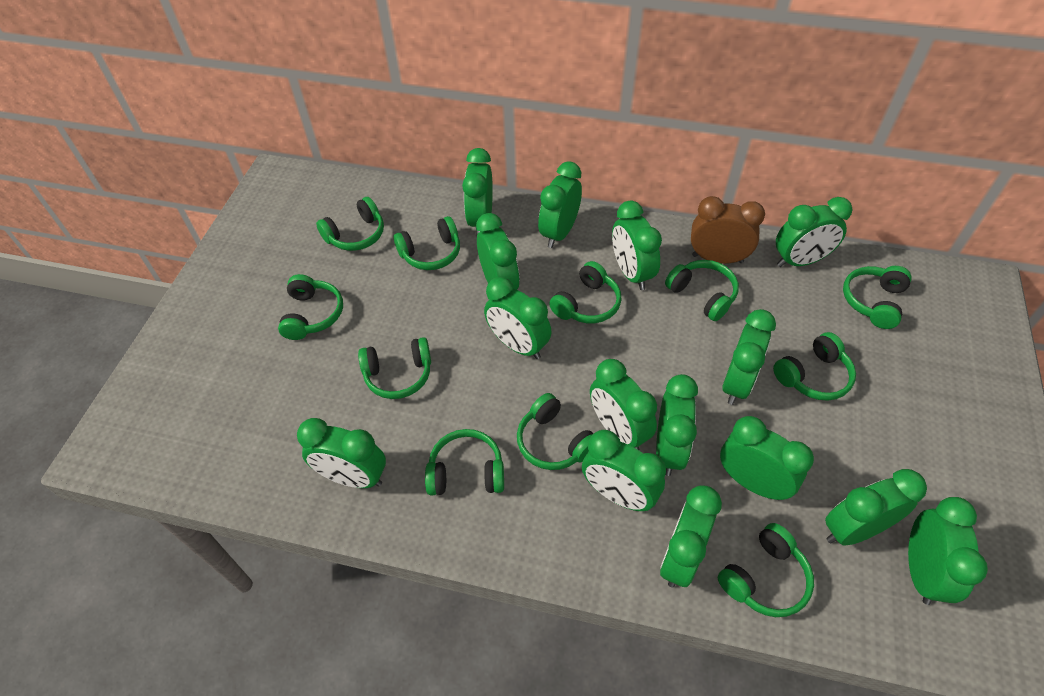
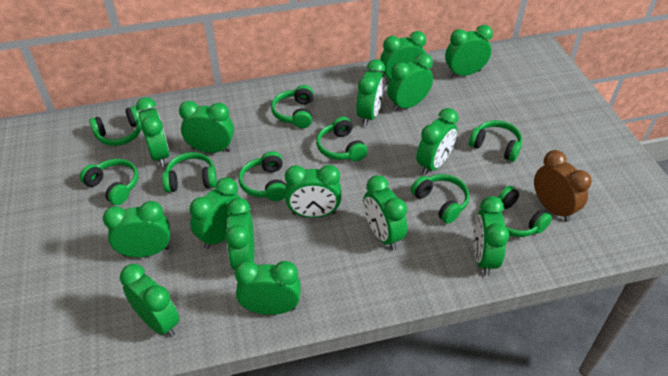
green headphones: 11 -> 9

